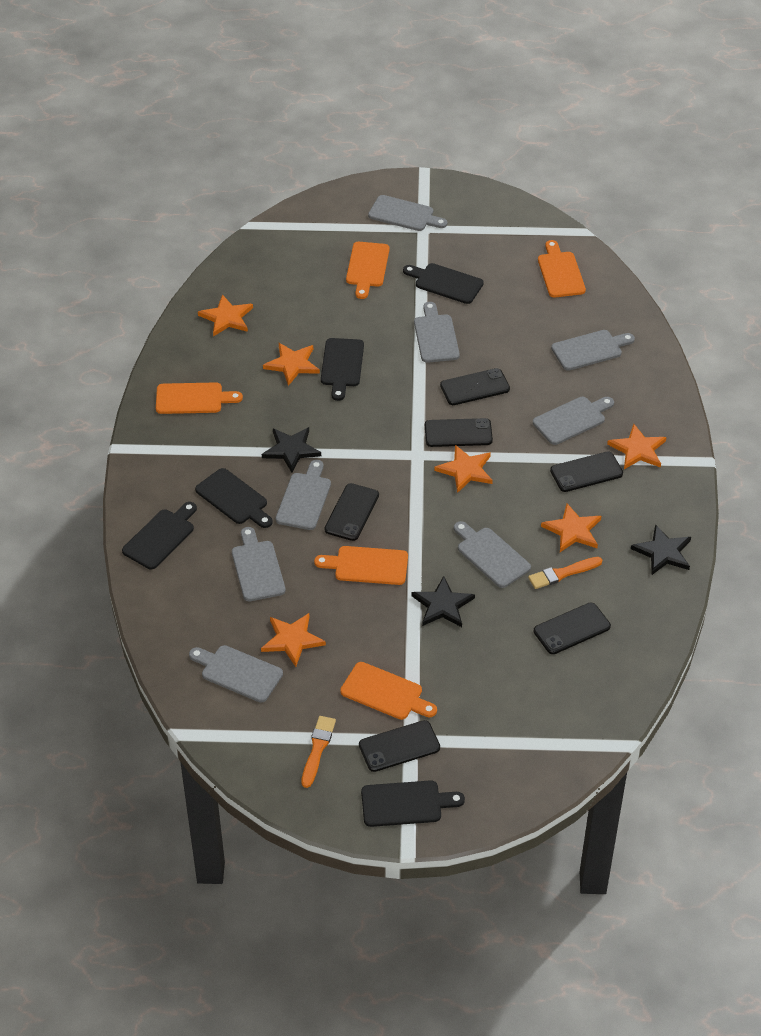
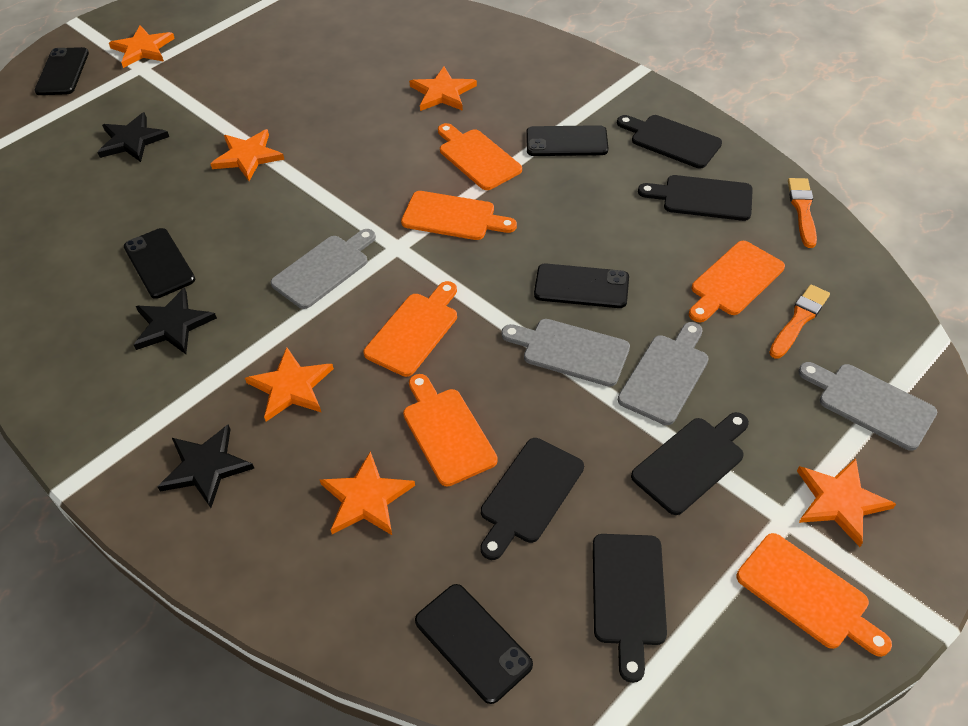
black phone: 6 -> 5
grey cutting board: 8 -> 4
orange cutting board: 5 -> 6

